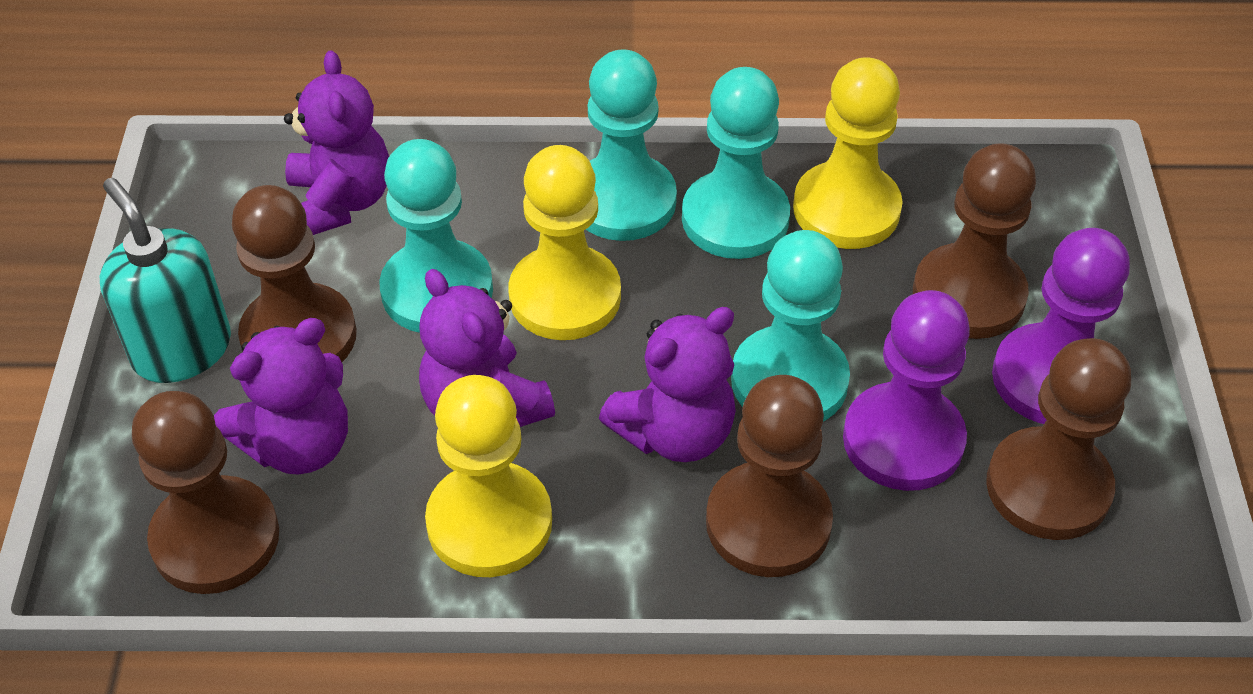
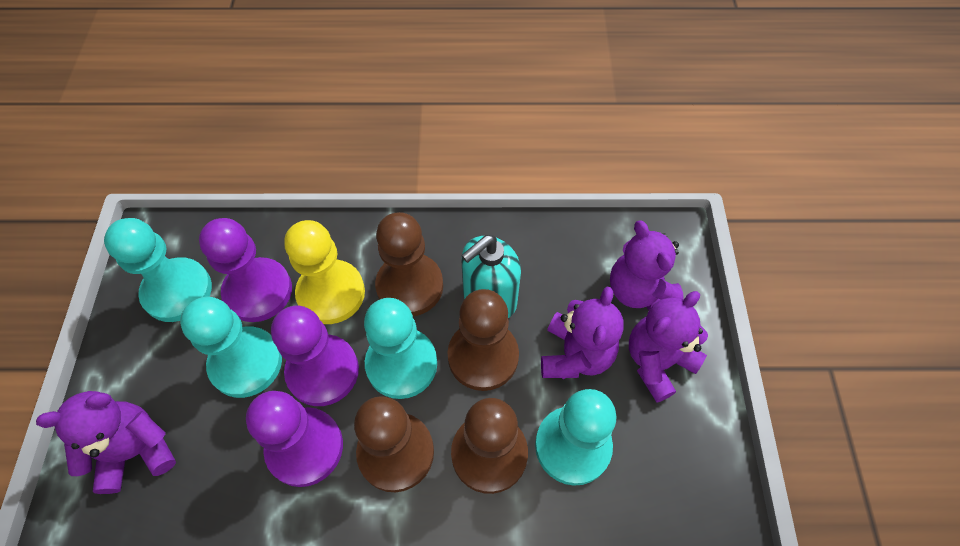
brown pawn: 5 -> 4
purple pawn: 2 -> 3
yellow pawn: 3 -> 1

